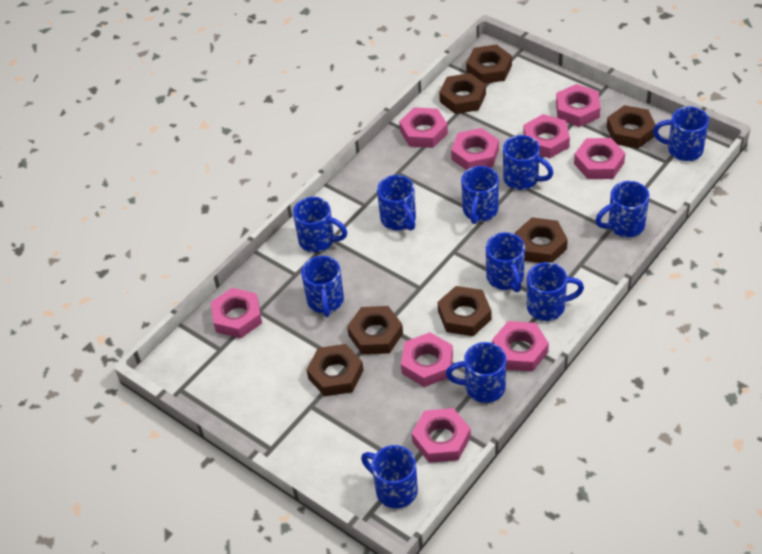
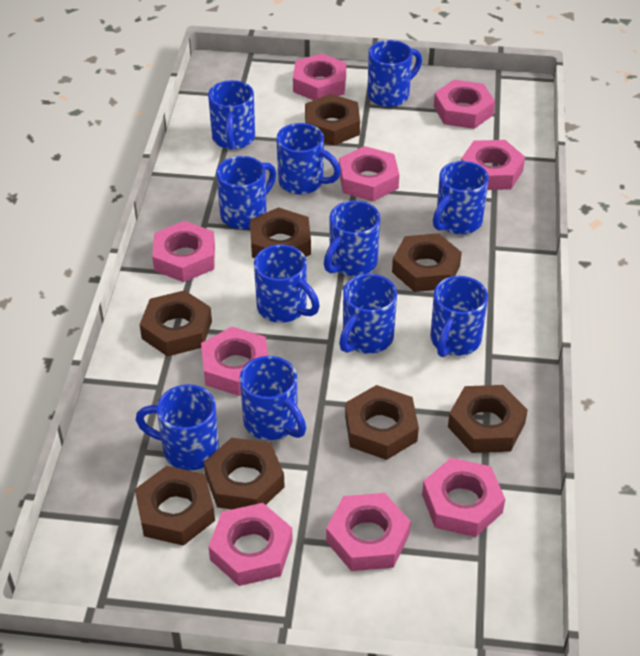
brown nut: 7 -> 8

